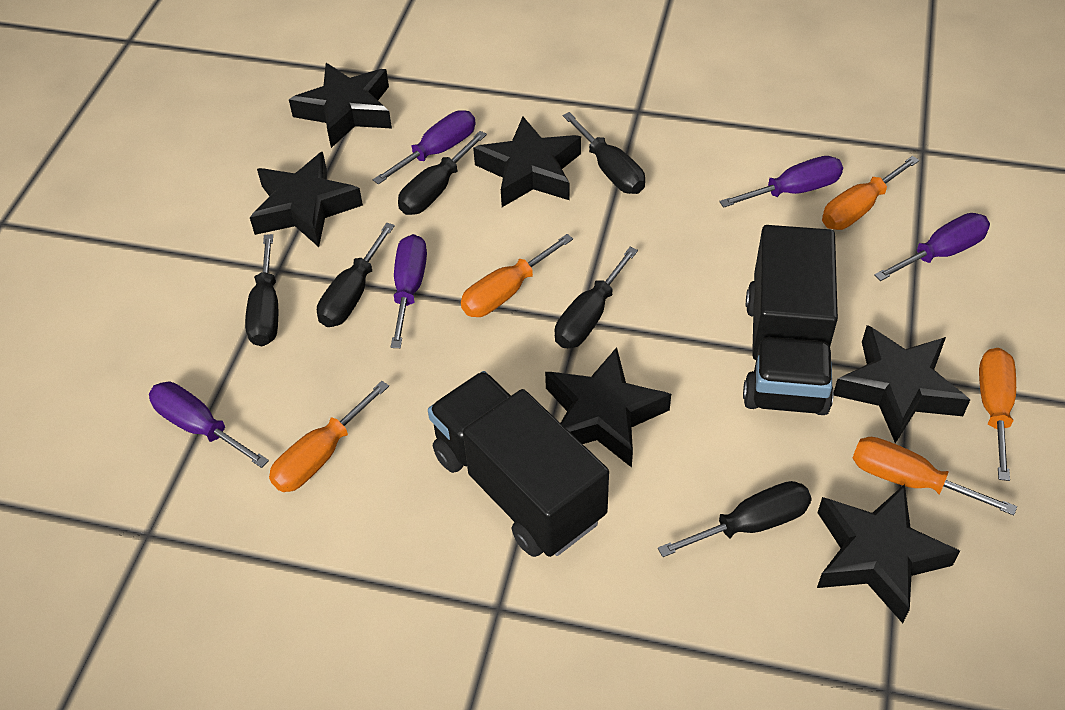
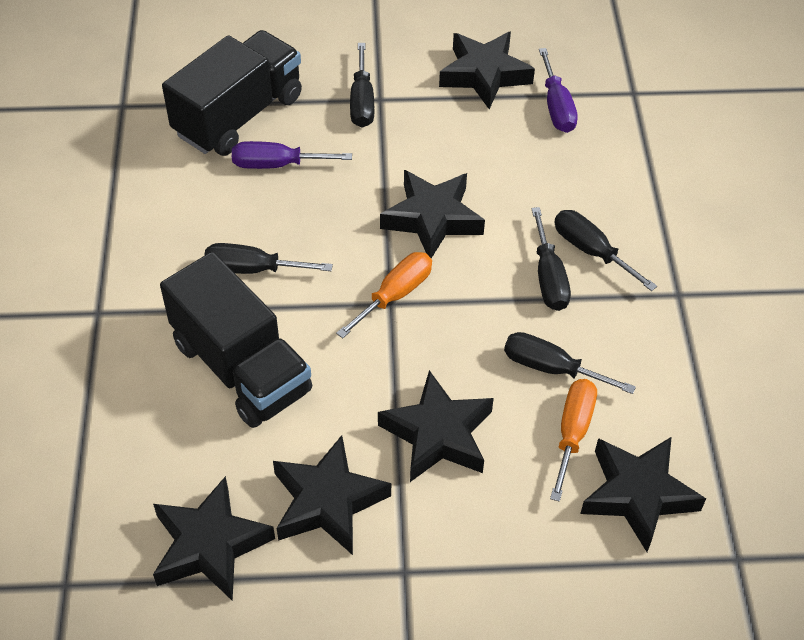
black screwdriver: 6 -> 5
orange screwdriver: 5 -> 2
purple screwdriver: 5 -> 2

